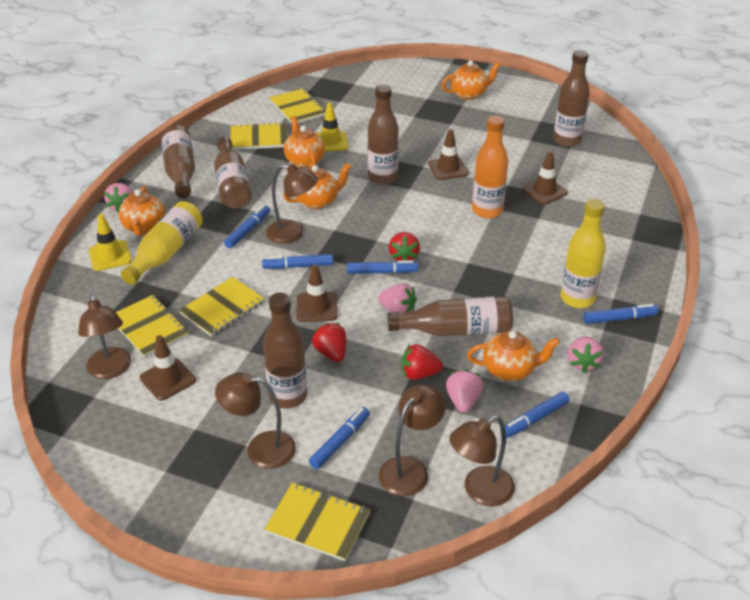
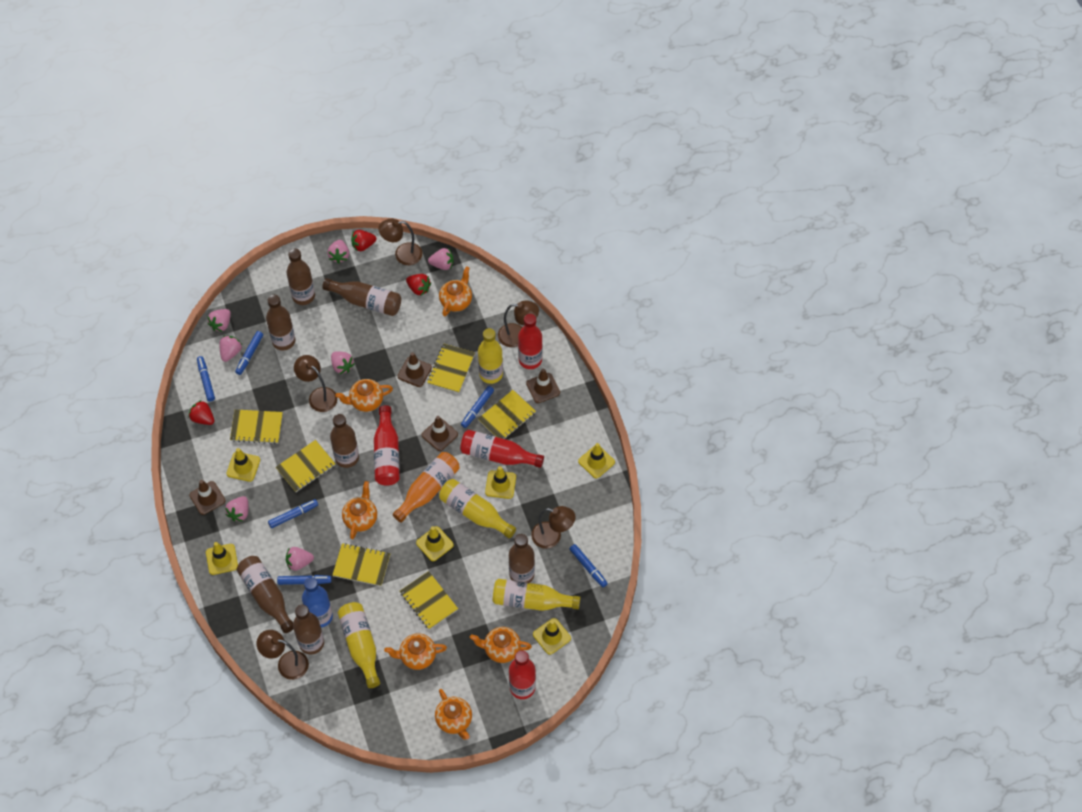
blue bottle: 0 -> 1
brown bottle: 6 -> 7
orange teapot: 5 -> 6
pink strawberry: 4 -> 7
red bottle: 0 -> 4
yellow bottle: 2 -> 4
yellow notebook: 5 -> 6
yellow traffic cone: 2 -> 6

